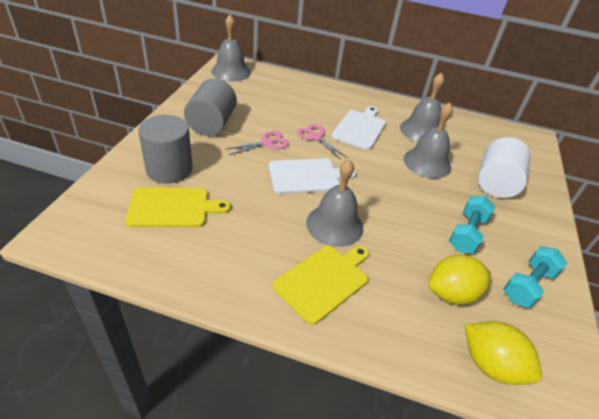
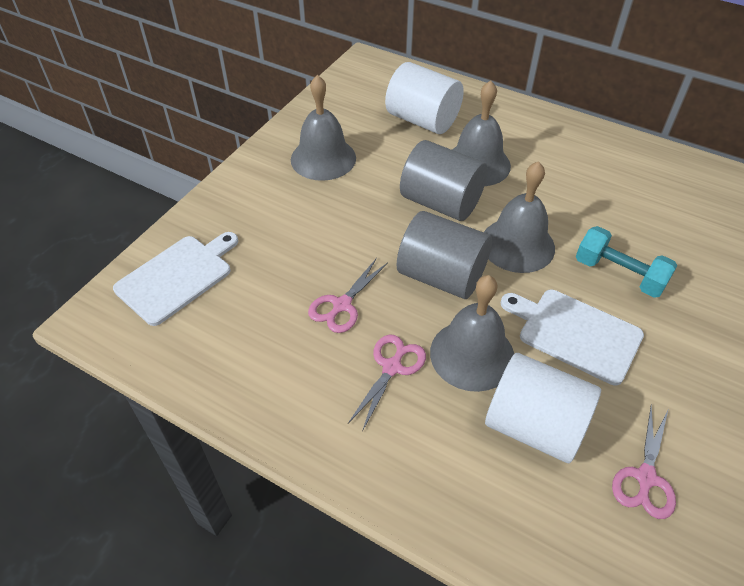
pink scissors: 2 -> 3
turquoise dumbbell: 2 -> 1
white cylinder: 1 -> 2
yellow cutting board: 2 -> 0
yellow lemon: 2 -> 0

